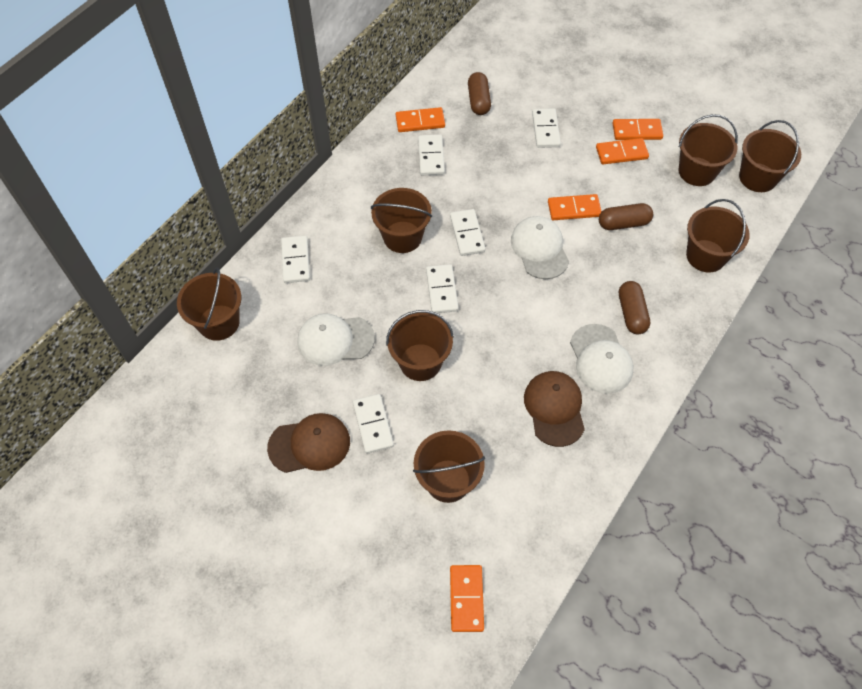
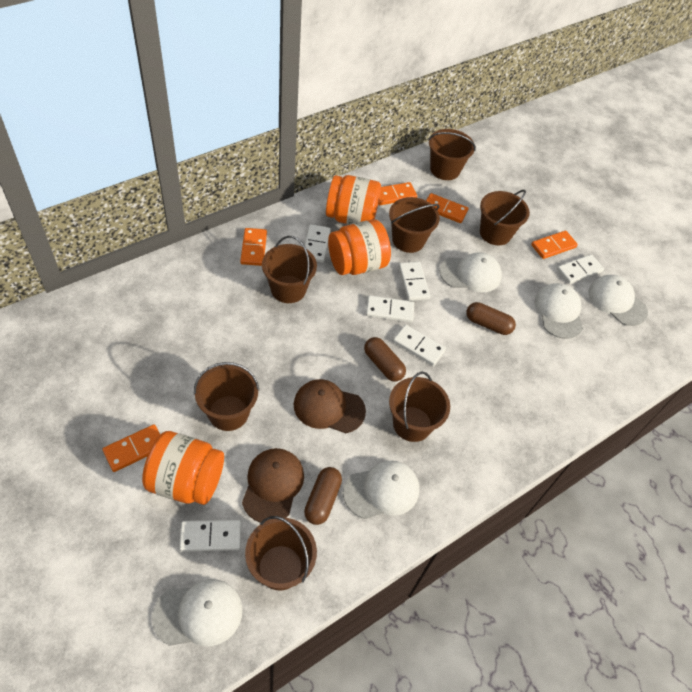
orange jar: 0 -> 3
white cap: 3 -> 5

